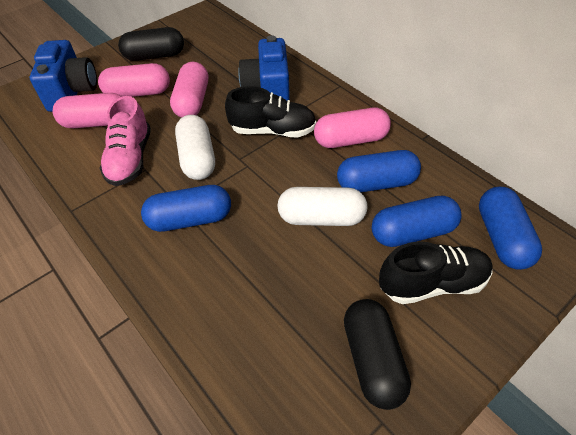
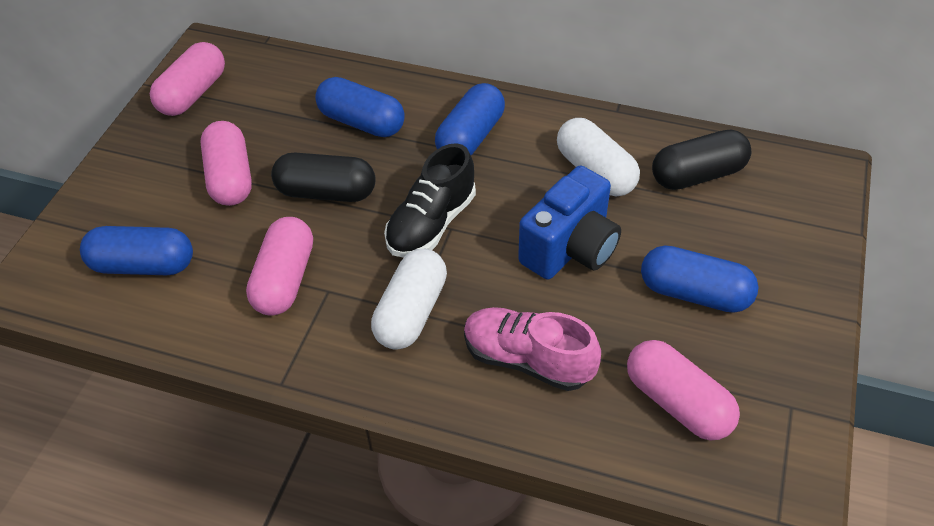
black shoe: 2 -> 1
blue camera: 2 -> 1

